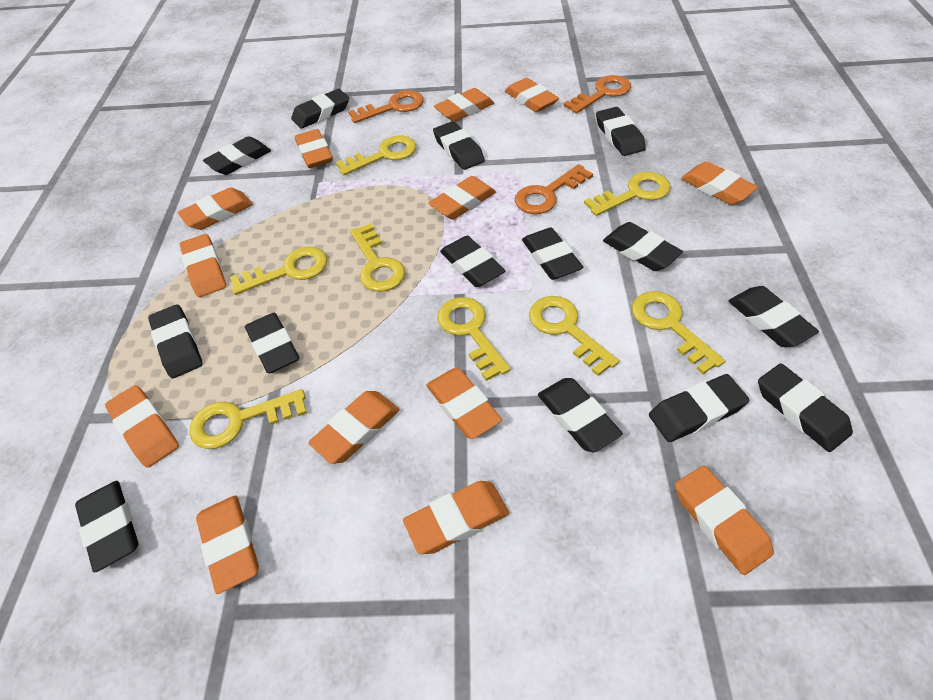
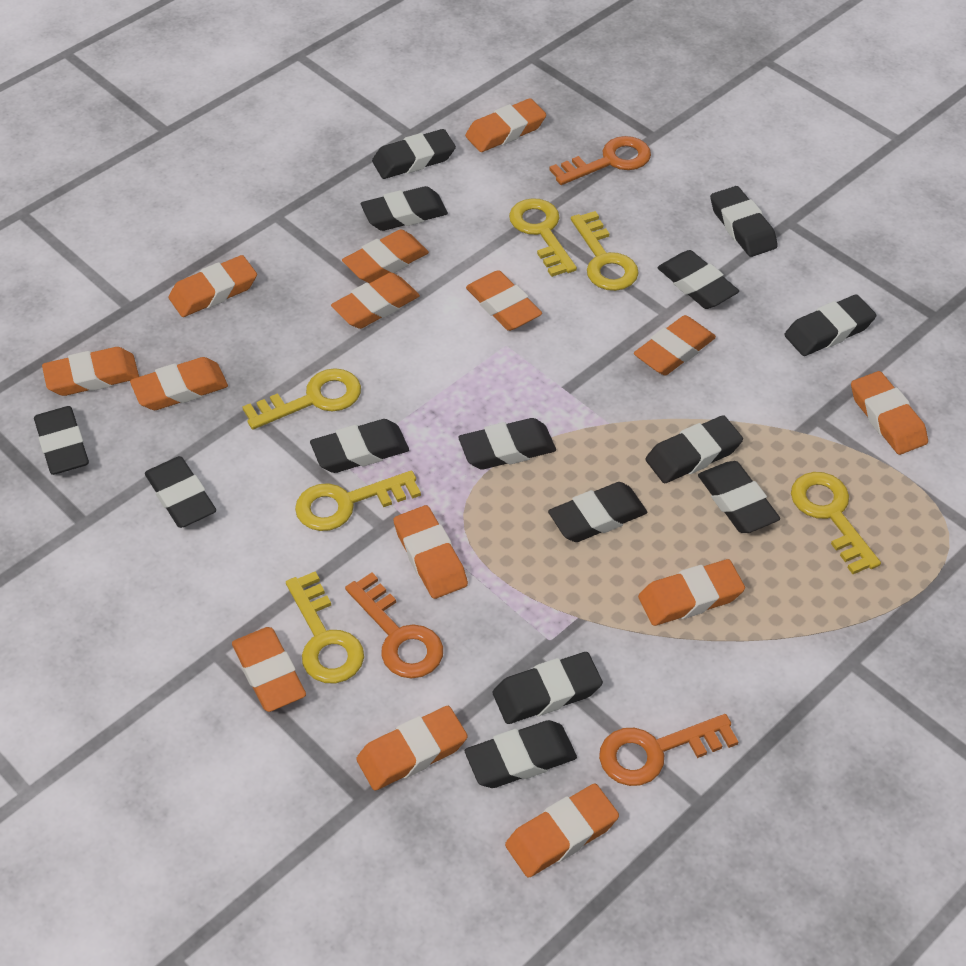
orange eraser: 13 -> 14
yellow key: 8 -> 6

